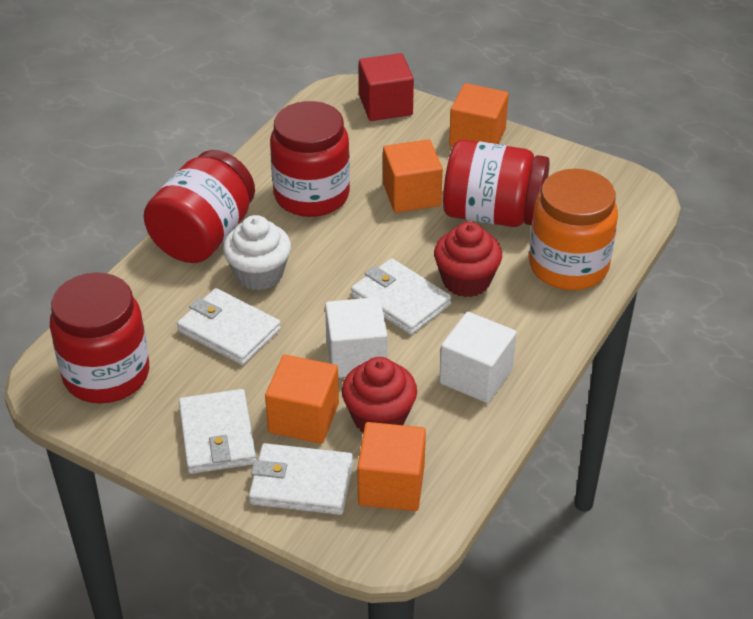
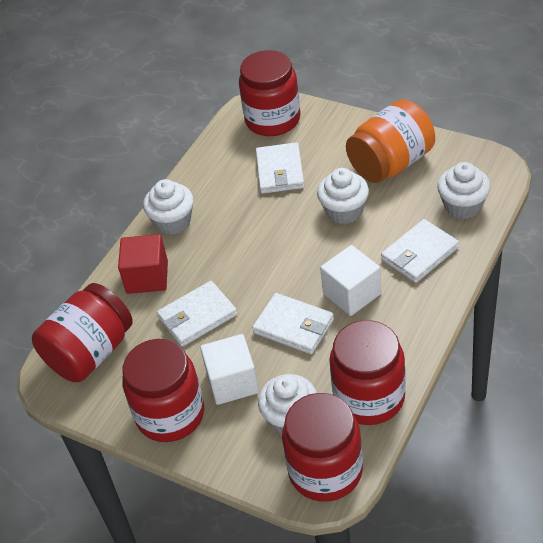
orange cube: 4 -> 0
red cupcake: 2 -> 0
red jar: 4 -> 5
white cupcake: 1 -> 4

